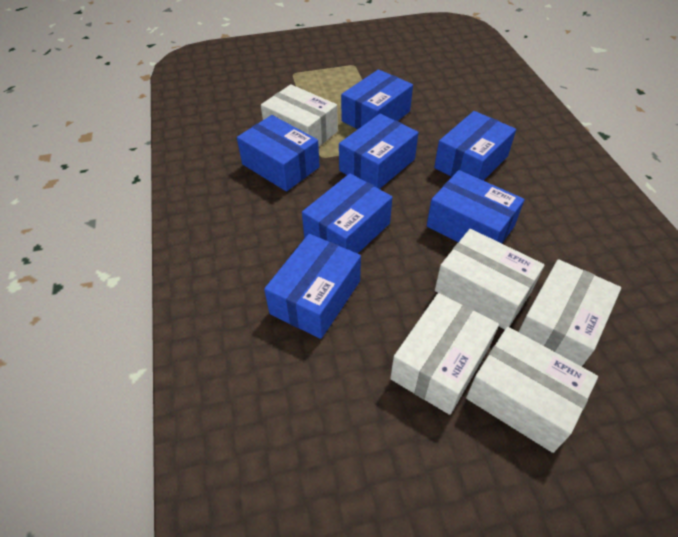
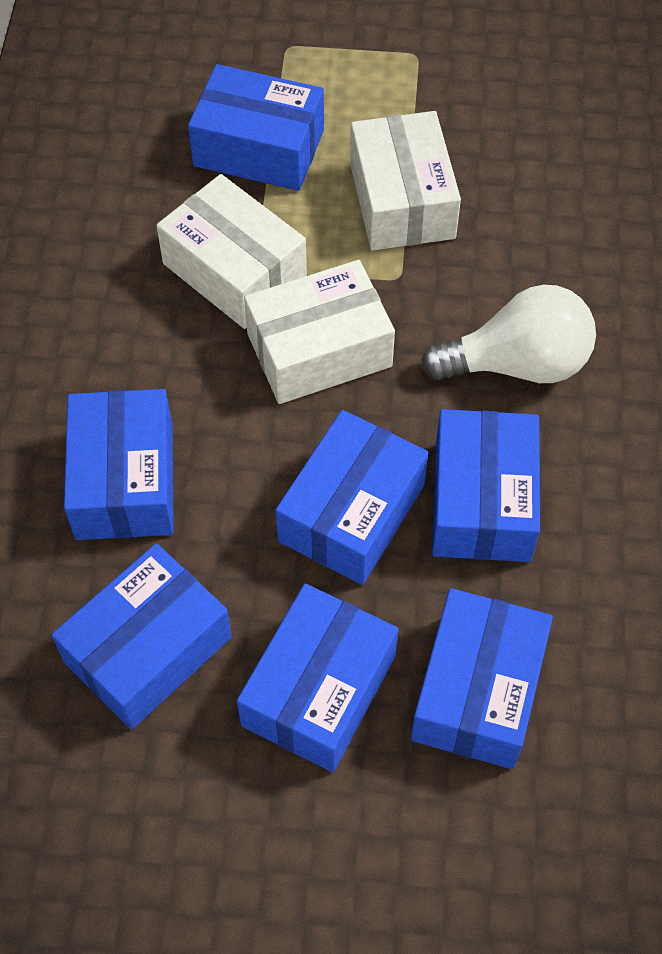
white box: 5 -> 3
white light bulb: 0 -> 1

